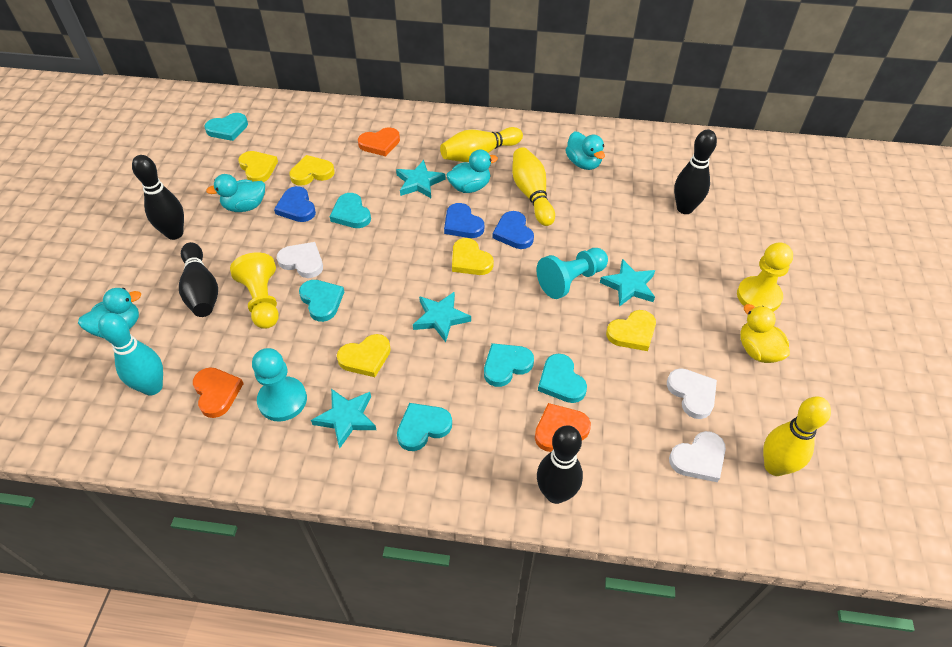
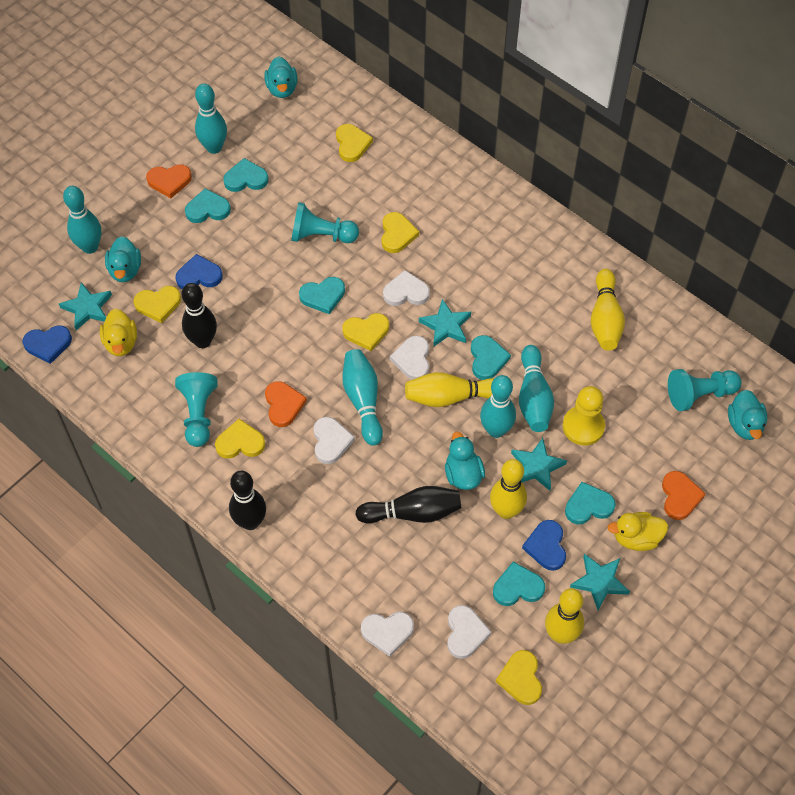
black bowling pin: 4 -> 3
turquoise bowling pin: 1 -> 5
turquoise pawn: 2 -> 3
white heart: 3 -> 5
yellow bowling pin: 3 -> 4
yellow duck: 1 -> 2
yellow heart: 5 -> 6
yellow pawn: 2 -> 1

